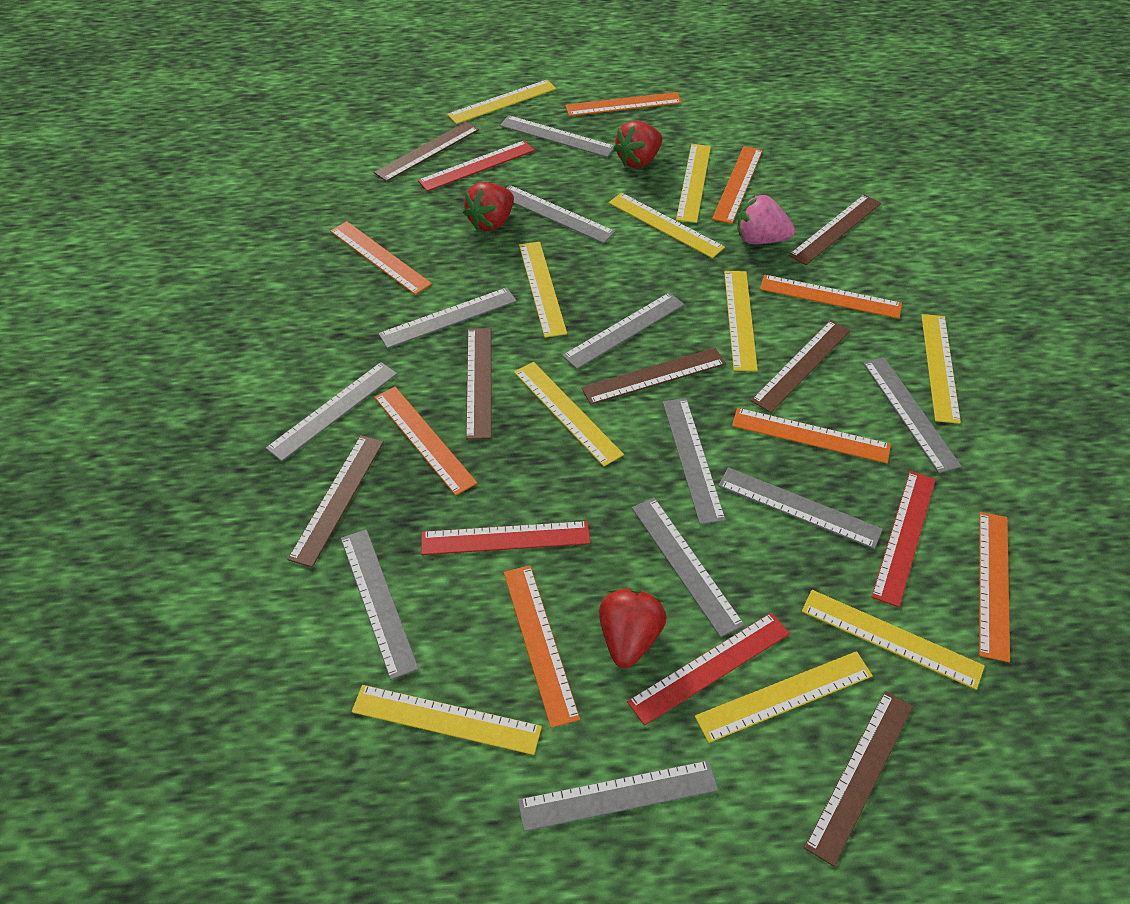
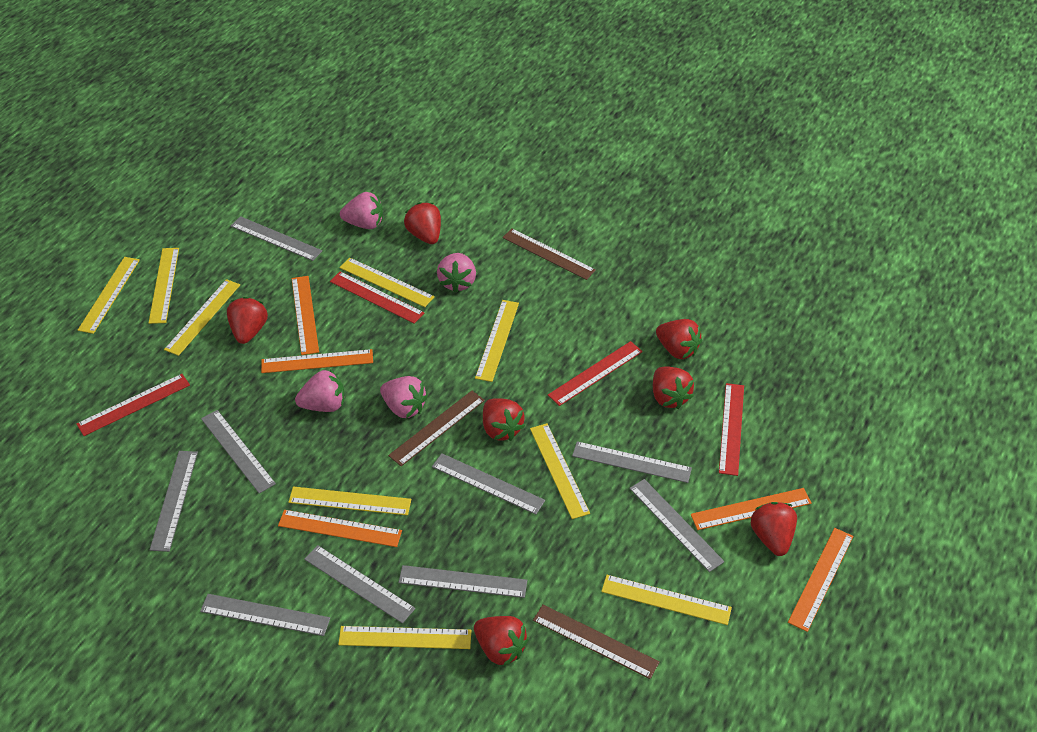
brown ruler: 7 -> 3
grey ruler: 11 -> 9
orange ruler: 8 -> 5
pink strawberry: 1 -> 4
red strawberry: 3 -> 7
yellow ruler: 10 -> 9

